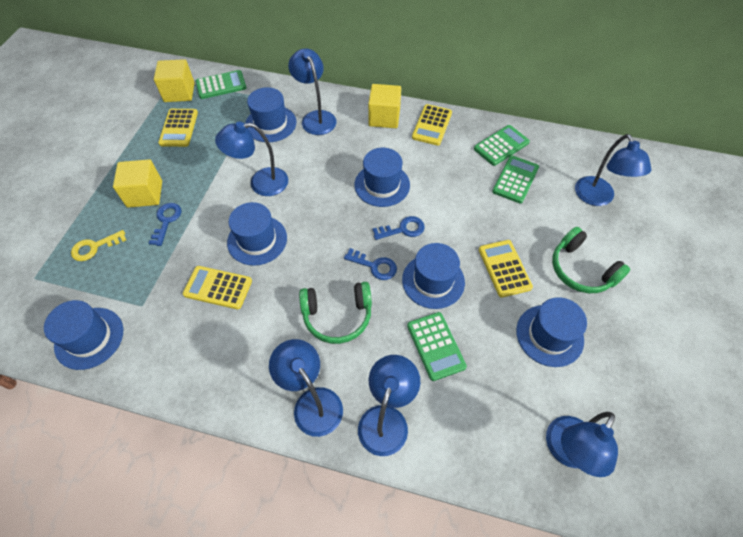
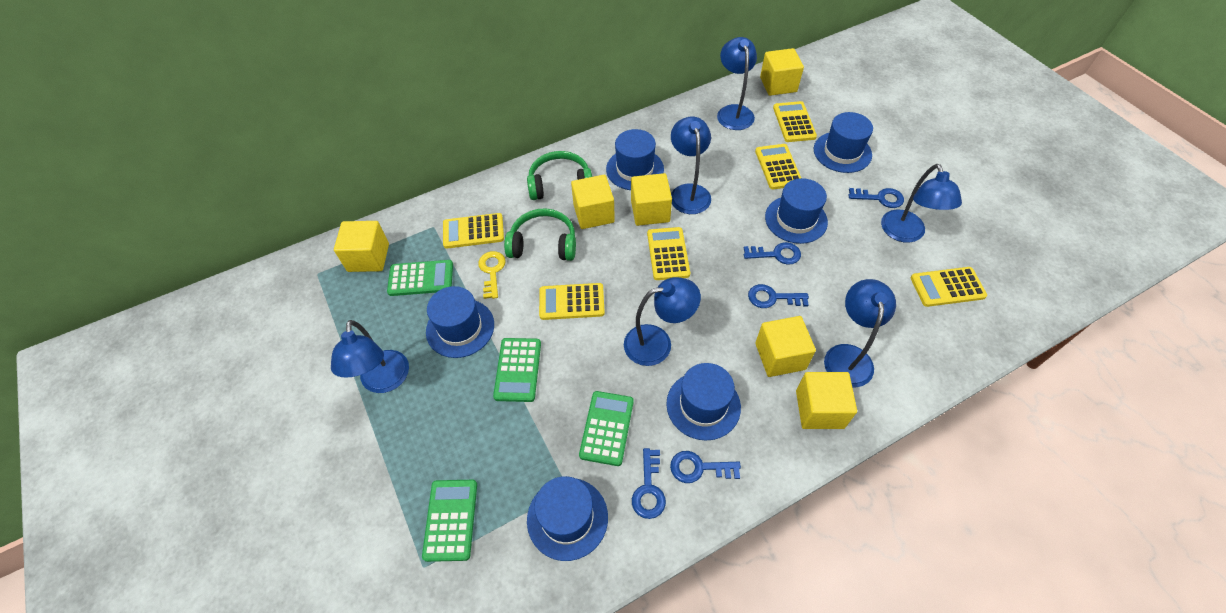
blue key: 3 -> 5
yellow calculator: 4 -> 6
yellow cube: 3 -> 6

